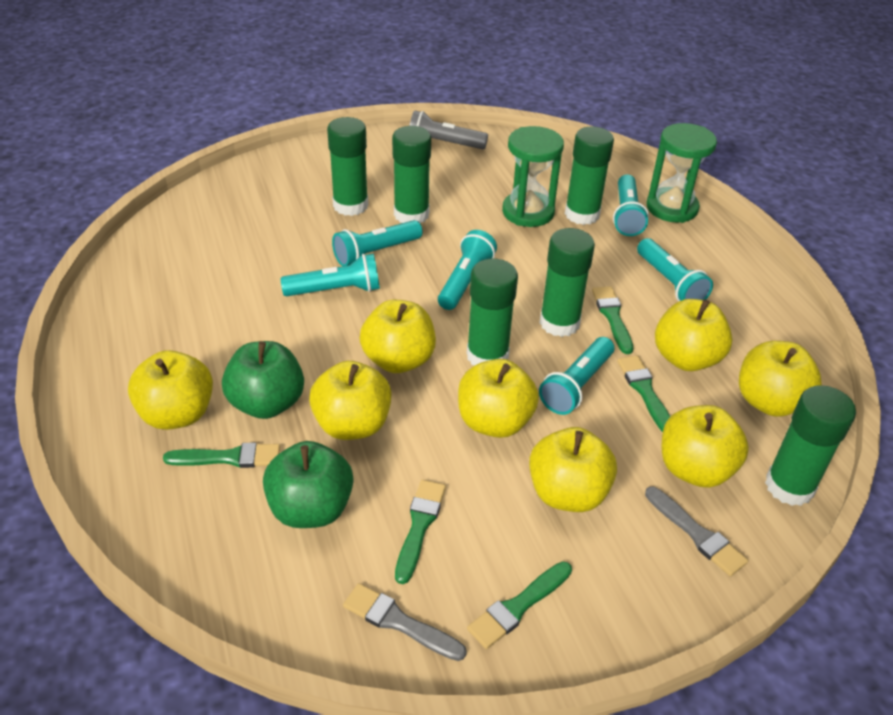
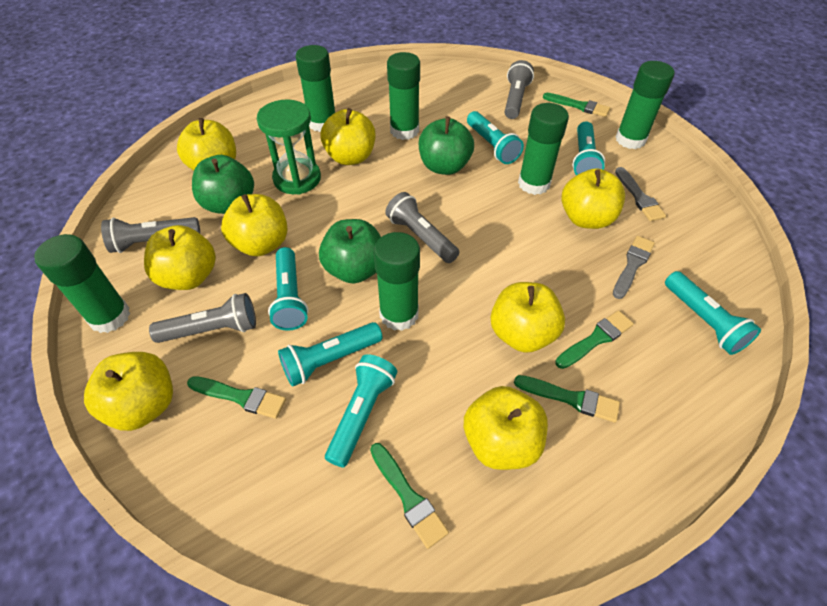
green apple: 2 -> 3
green hourglass: 2 -> 1
grey flashlight: 1 -> 4

